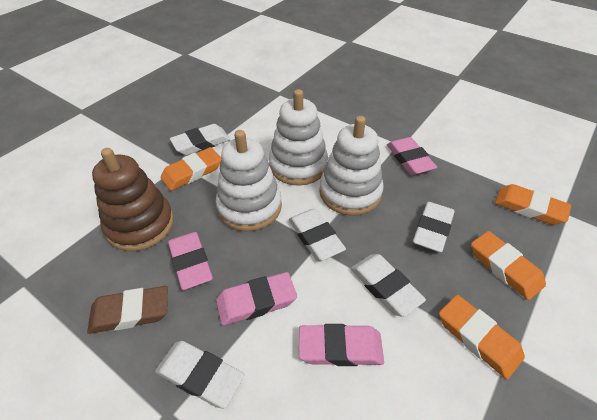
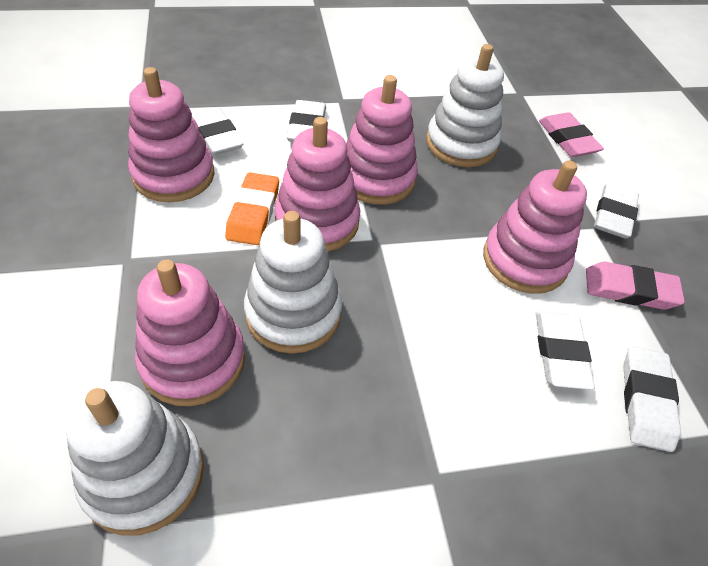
brown eraser: 1 -> 0
brown stacking toy: 1 -> 0
orange eraser: 4 -> 1
pink eraser: 4 -> 2
pink stacking toy: 0 -> 5

